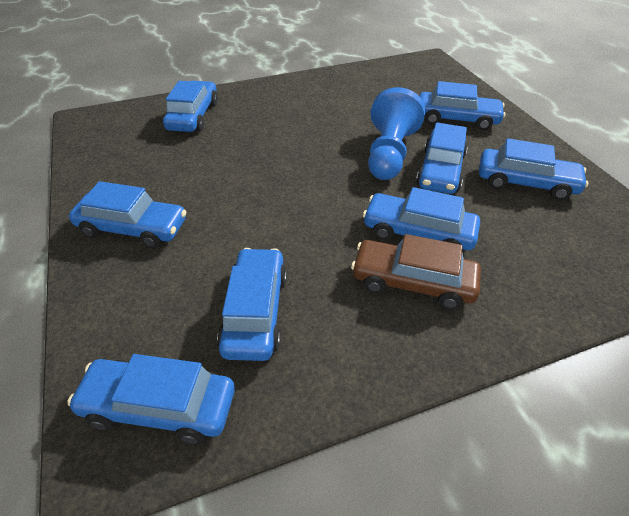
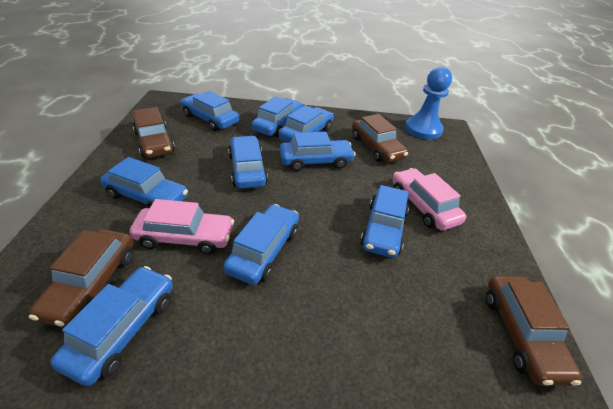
blue car: 8 -> 9
brown car: 1 -> 4
pink car: 0 -> 2

